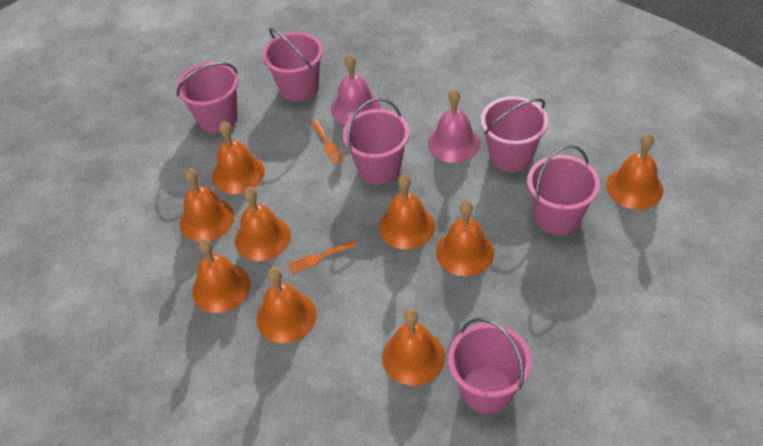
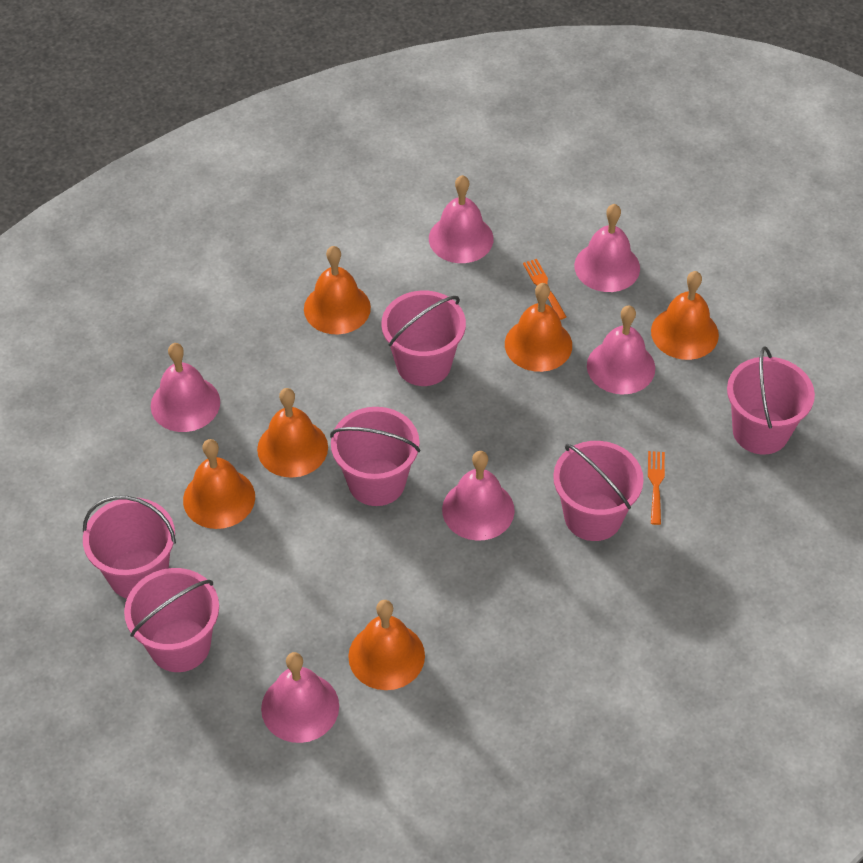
orange bell: 9 -> 6
pink bell: 2 -> 6

